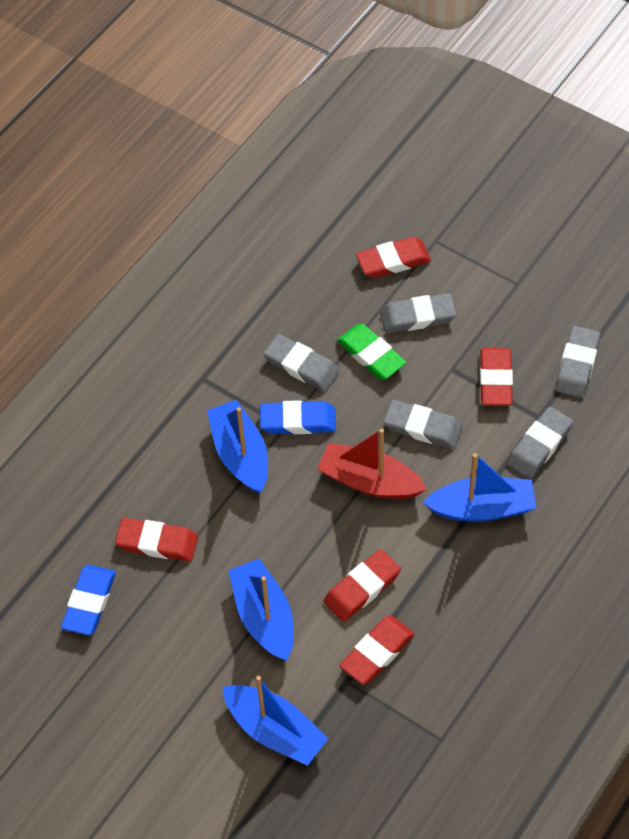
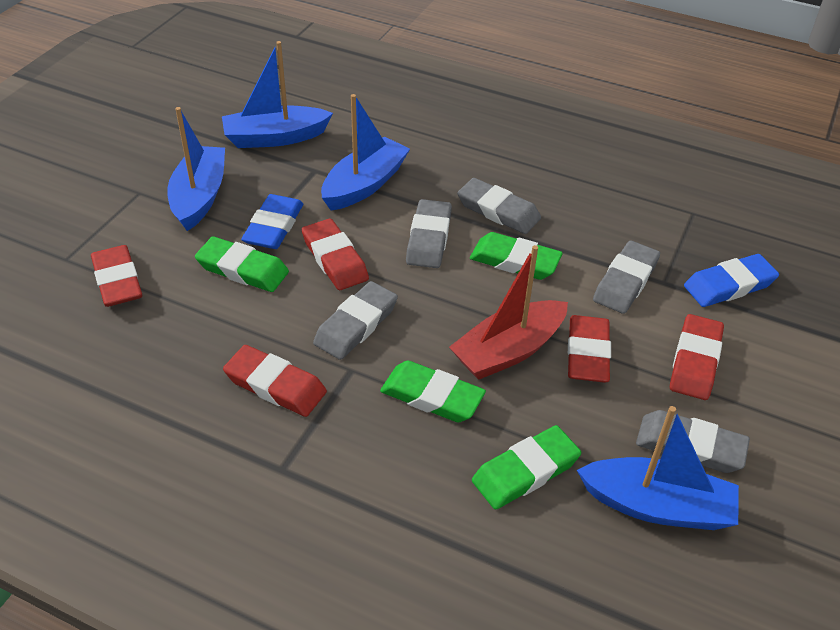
green eraser: 1 -> 4

